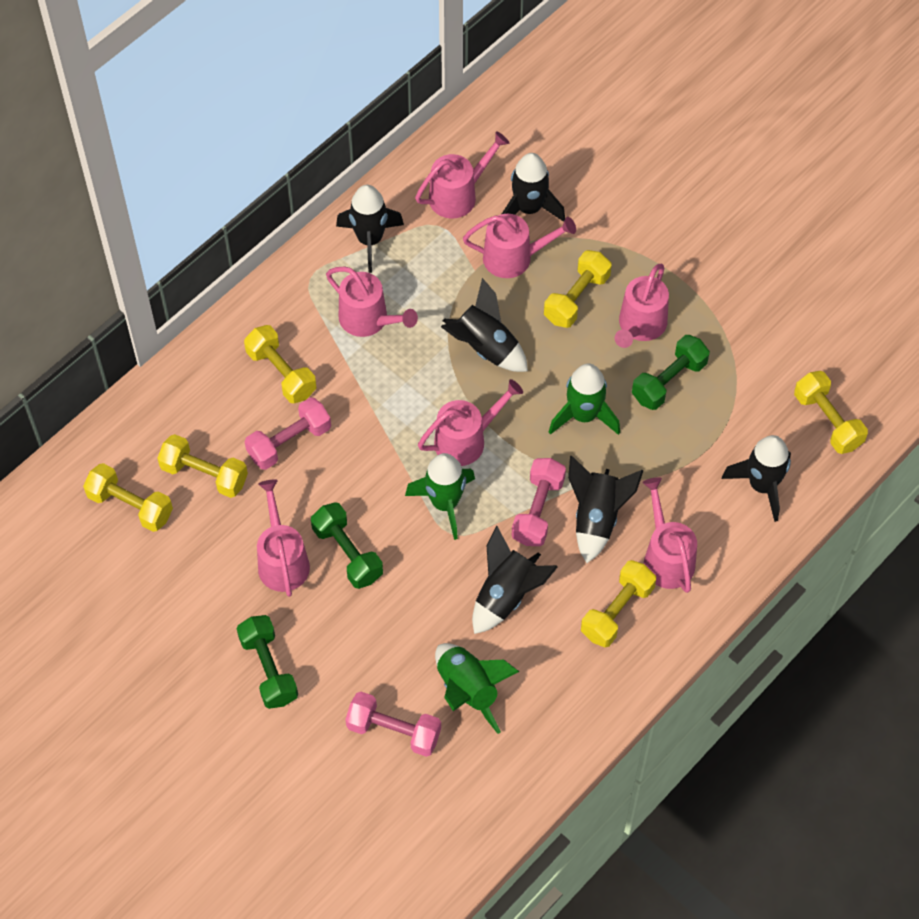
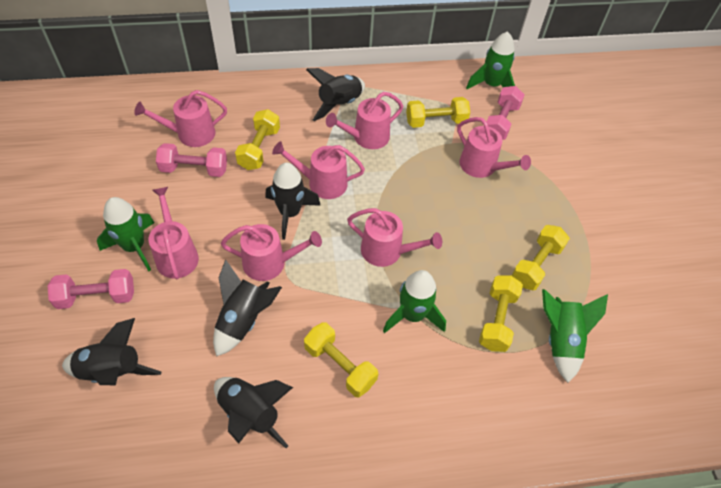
black rocket: 6 -> 5
green dumbbell: 3 -> 0
green rocket: 3 -> 4
yellow dumbbell: 6 -> 5

